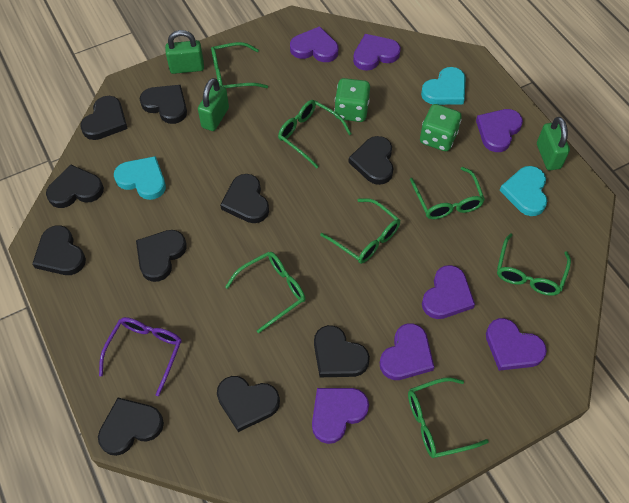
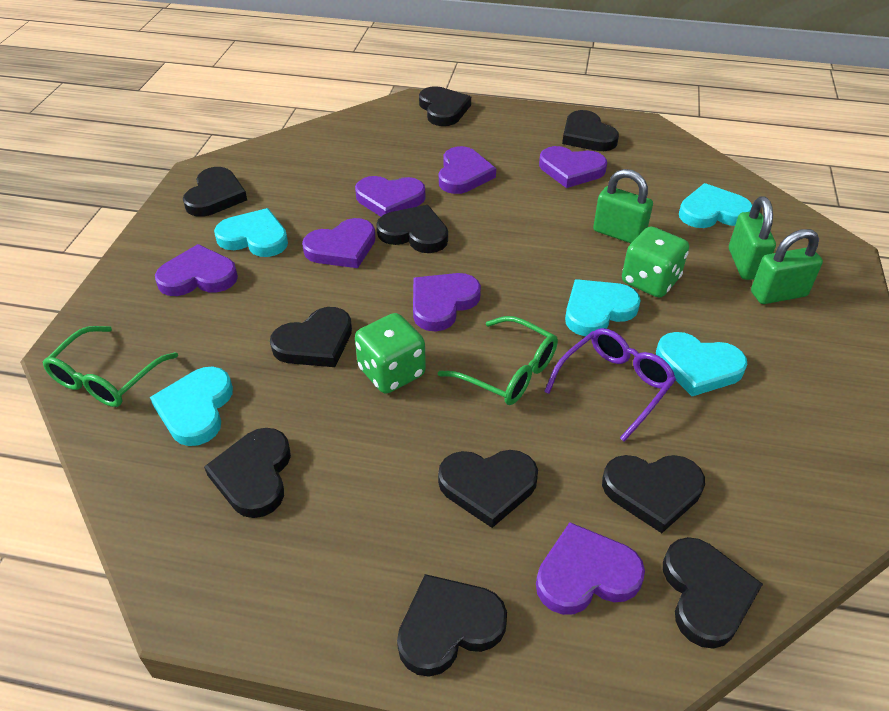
green glasses: 7 -> 2
turquoise heart: 3 -> 5

